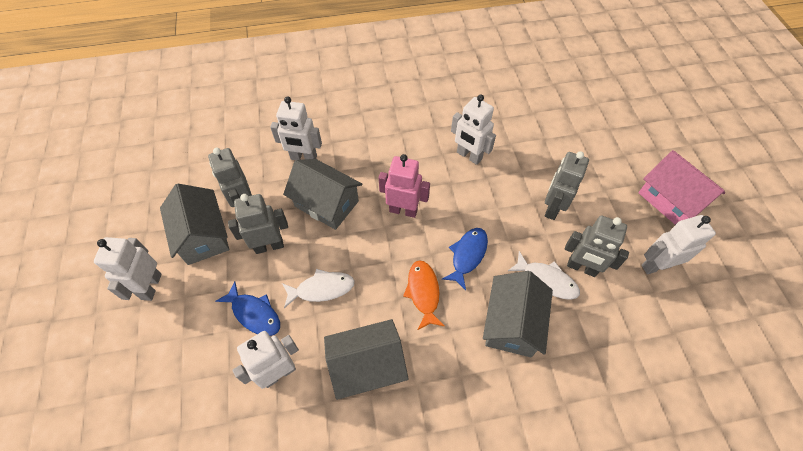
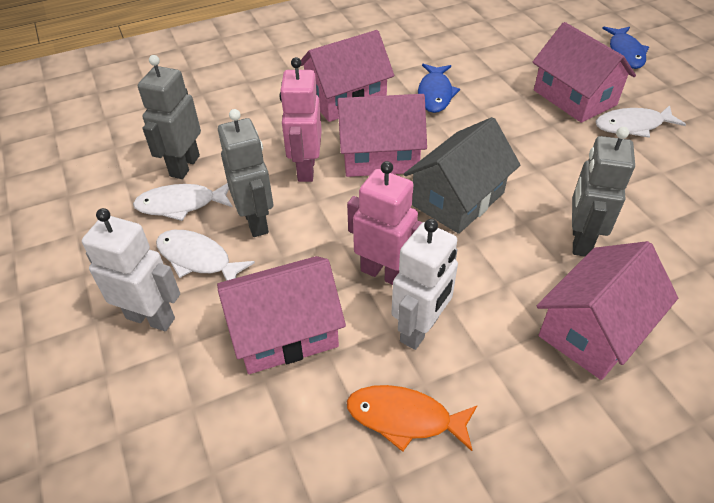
grey house: 4 -> 1
grey robot: 4 -> 3
pink house: 1 -> 5
pink robot: 1 -> 2
white fish: 2 -> 3
white robot: 5 -> 2

